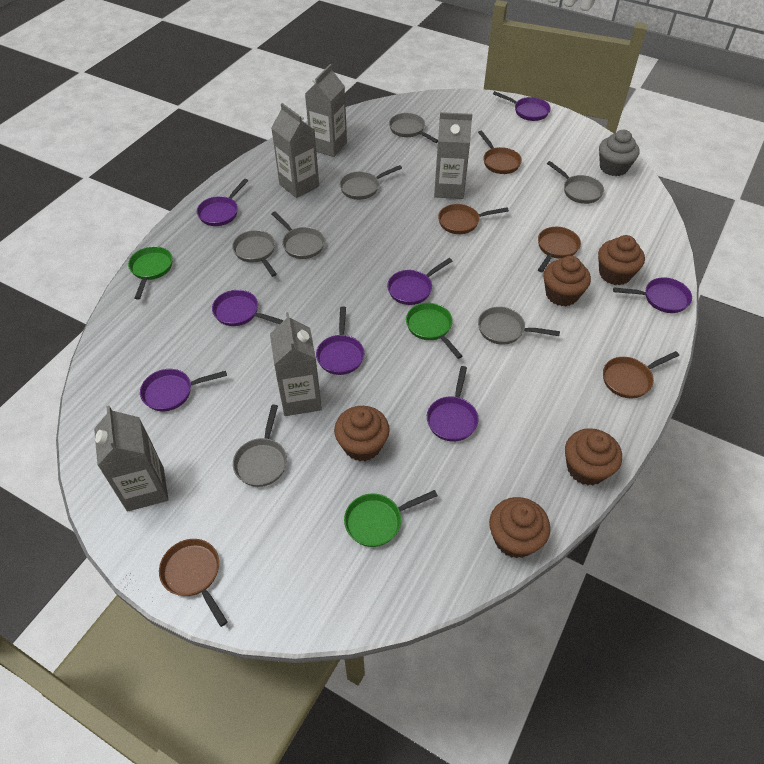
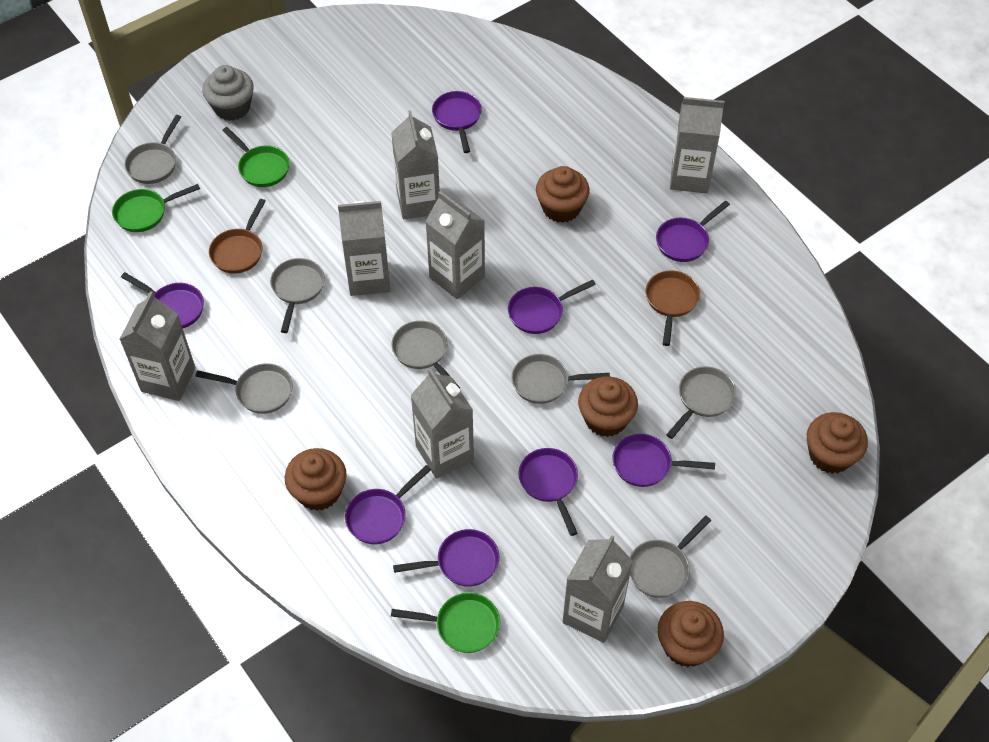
brown pan: 5 -> 2
grey carton: 5 -> 7

